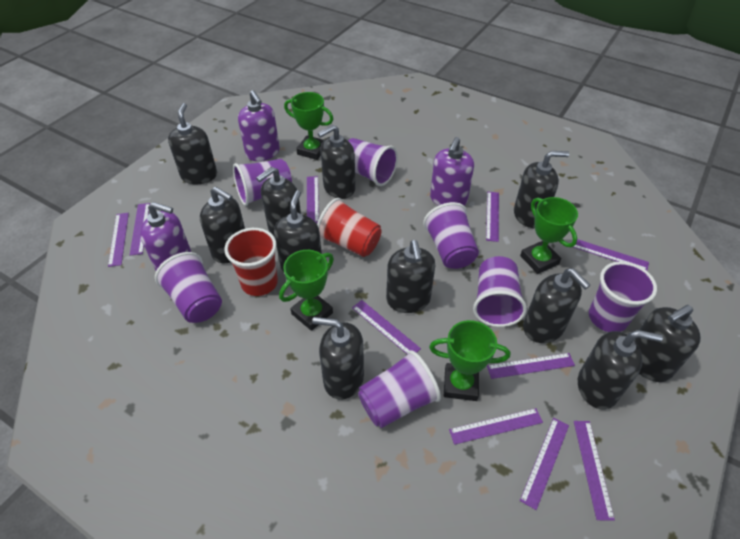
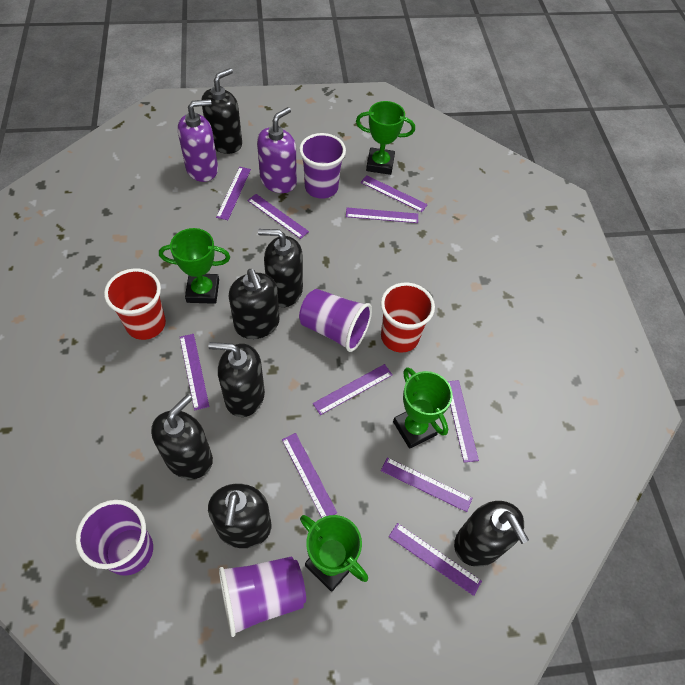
black soap dispenser: 11 -> 7
purple cup: 7 -> 4
purple soap dispenser: 3 -> 2

